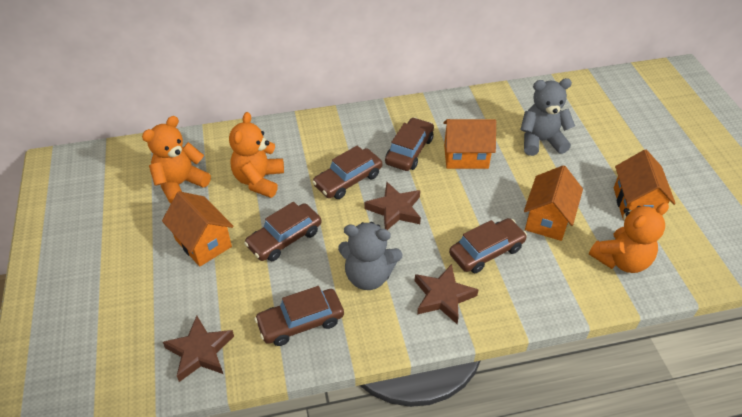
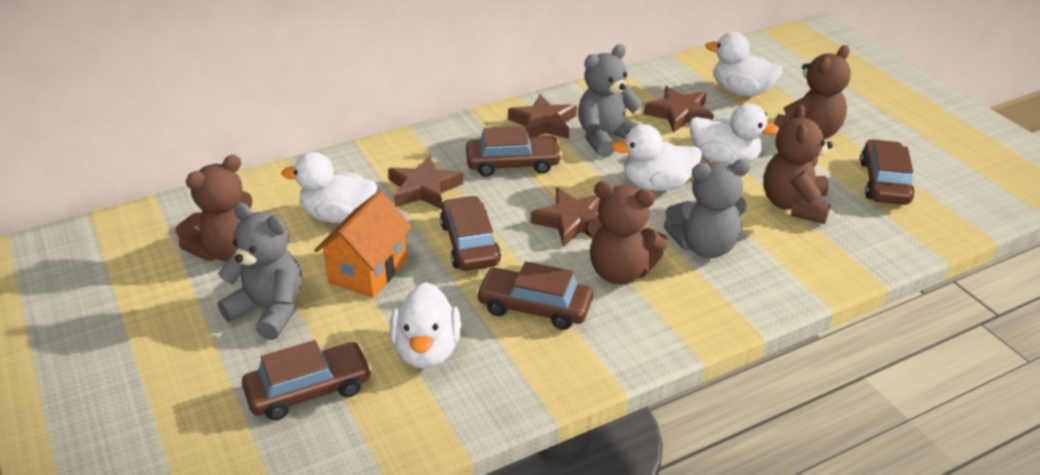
brown star: 3 -> 4
brown teddy bear: 0 -> 4
grey teddy bear: 2 -> 3
orange house: 4 -> 1
orange teddy bear: 3 -> 0
white duck: 0 -> 5

